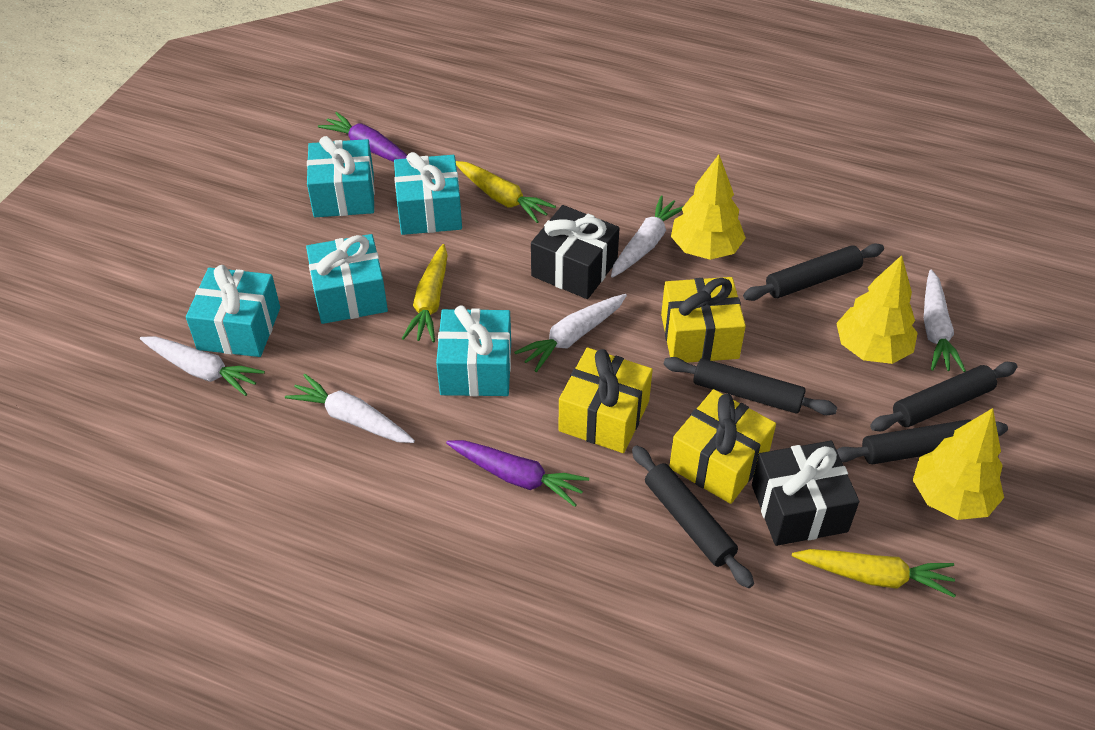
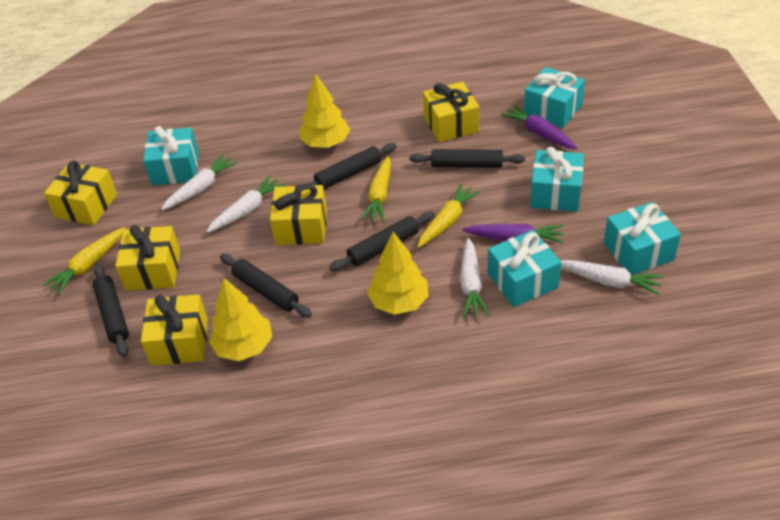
black gift: 2 -> 0
white carrot: 5 -> 4
yellow gift: 3 -> 5

